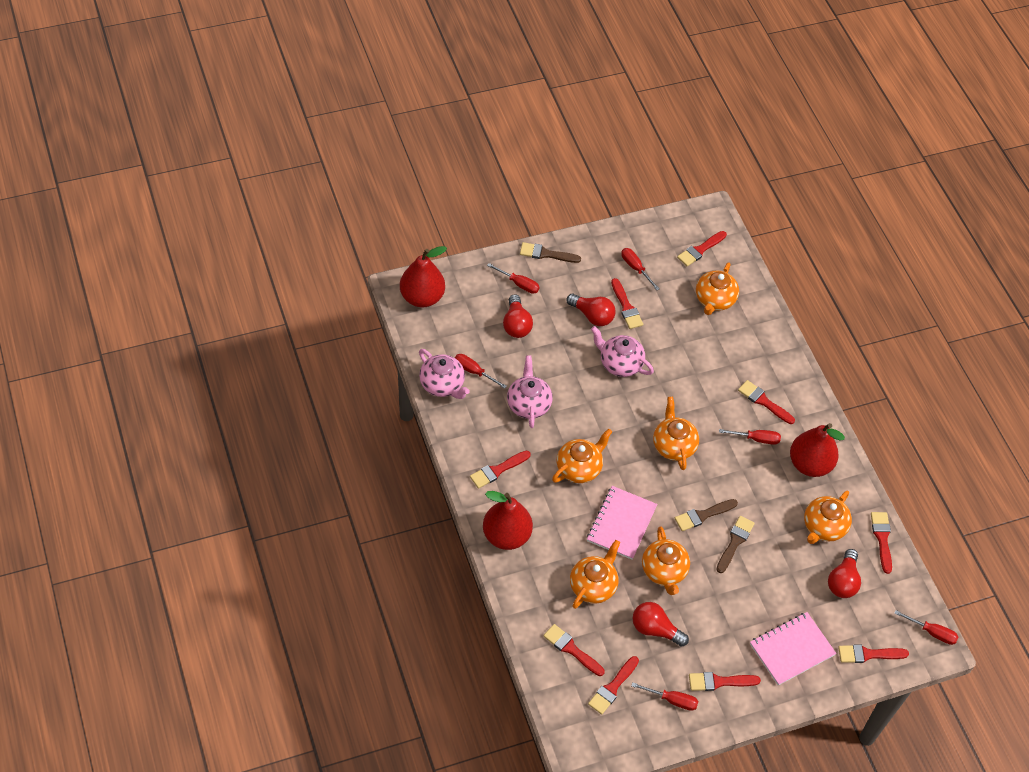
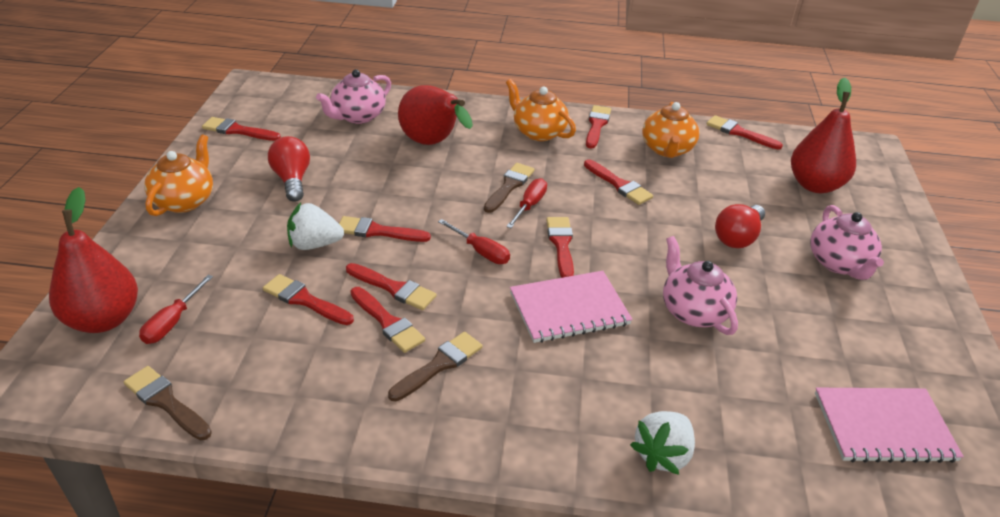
orange teapot: 6 -> 3
red light bulb: 4 -> 2
red screwdriver: 6 -> 3
white strawberry: 0 -> 2

